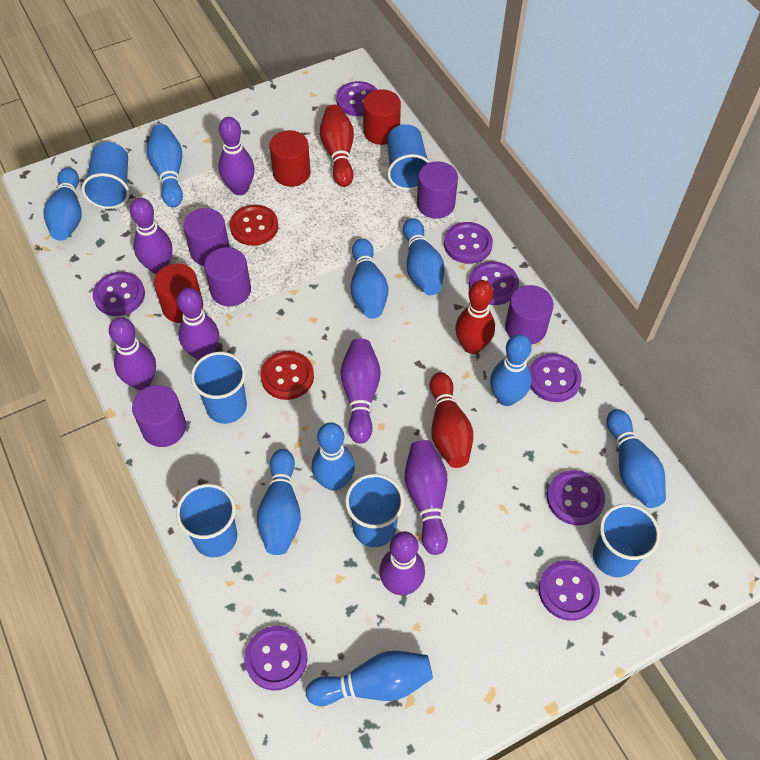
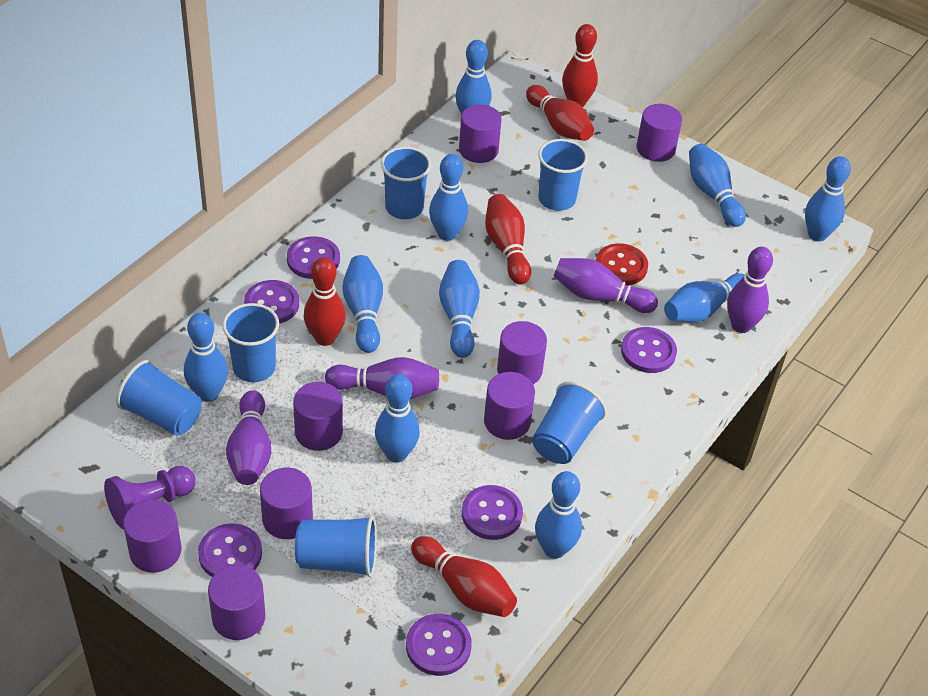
blue bowling pin: 9 -> 10
purple bowling pin: 7 -> 4
purple button: 8 -> 6
purple cylinder: 5 -> 8
purple pawn: 0 -> 1
red bowling pin: 3 -> 5
red button: 2 -> 1
red cylinder: 3 -> 0

